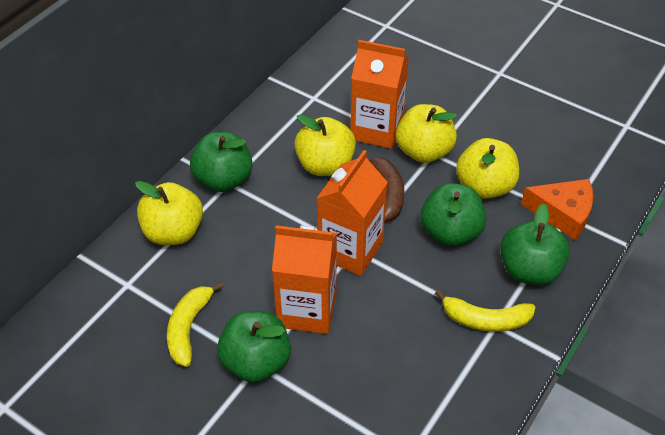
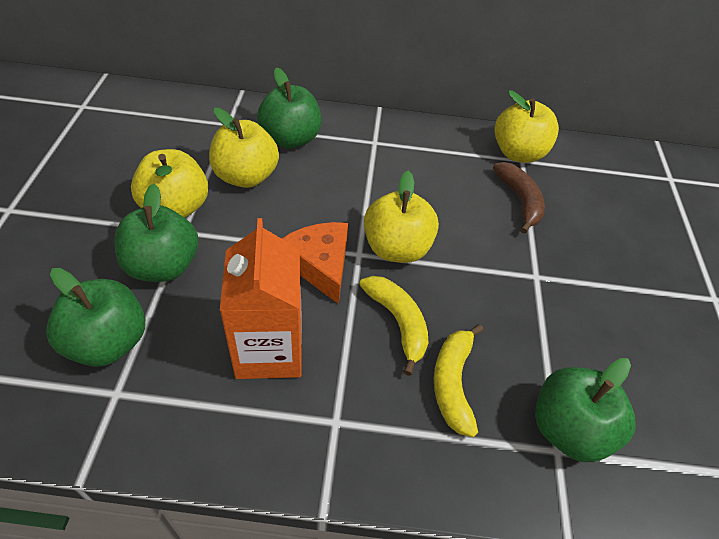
orange carton: 3 -> 1

